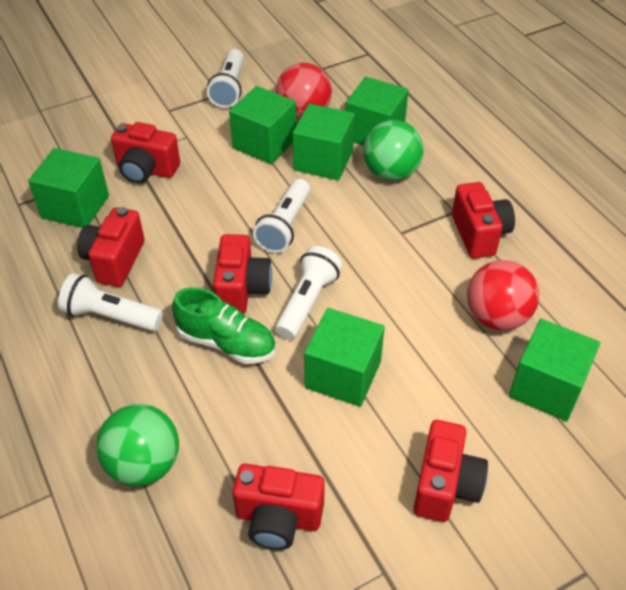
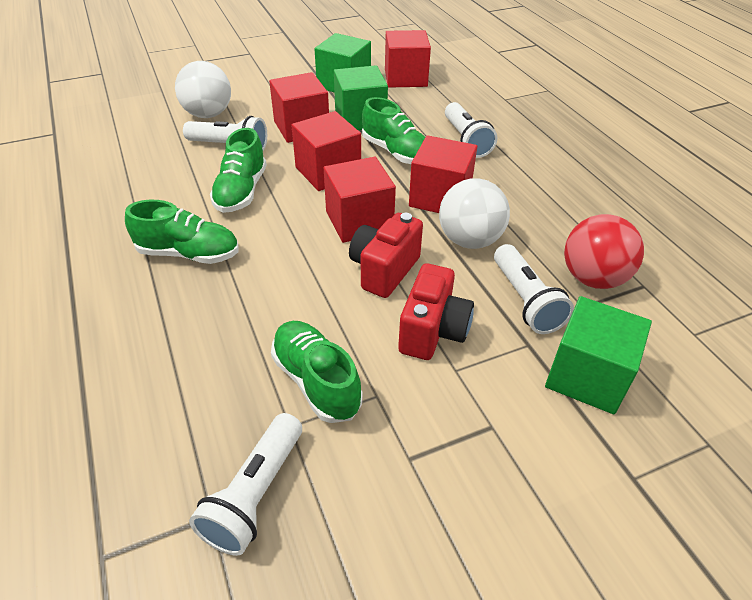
green ball: 2 -> 0
green cube: 6 -> 3
green shoe: 1 -> 4
red ball: 2 -> 1
red camera: 6 -> 2
red cube: 0 -> 5
white ball: 0 -> 2

